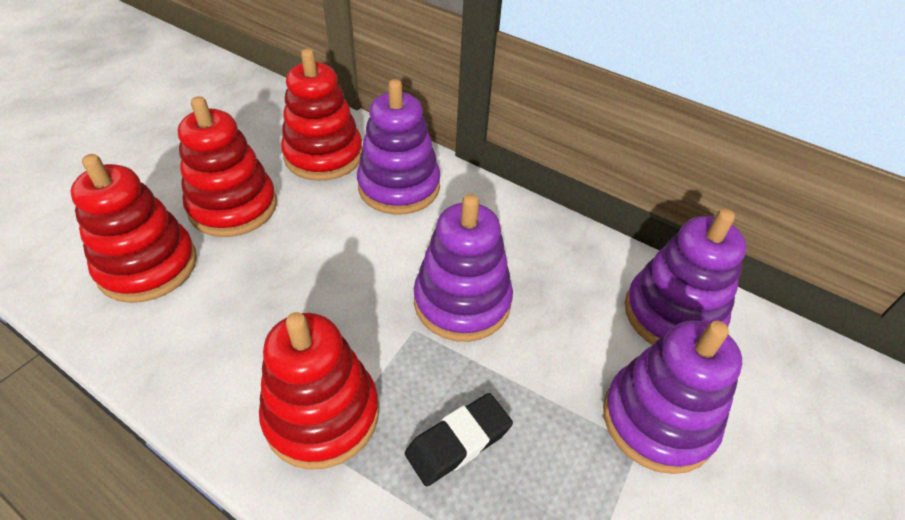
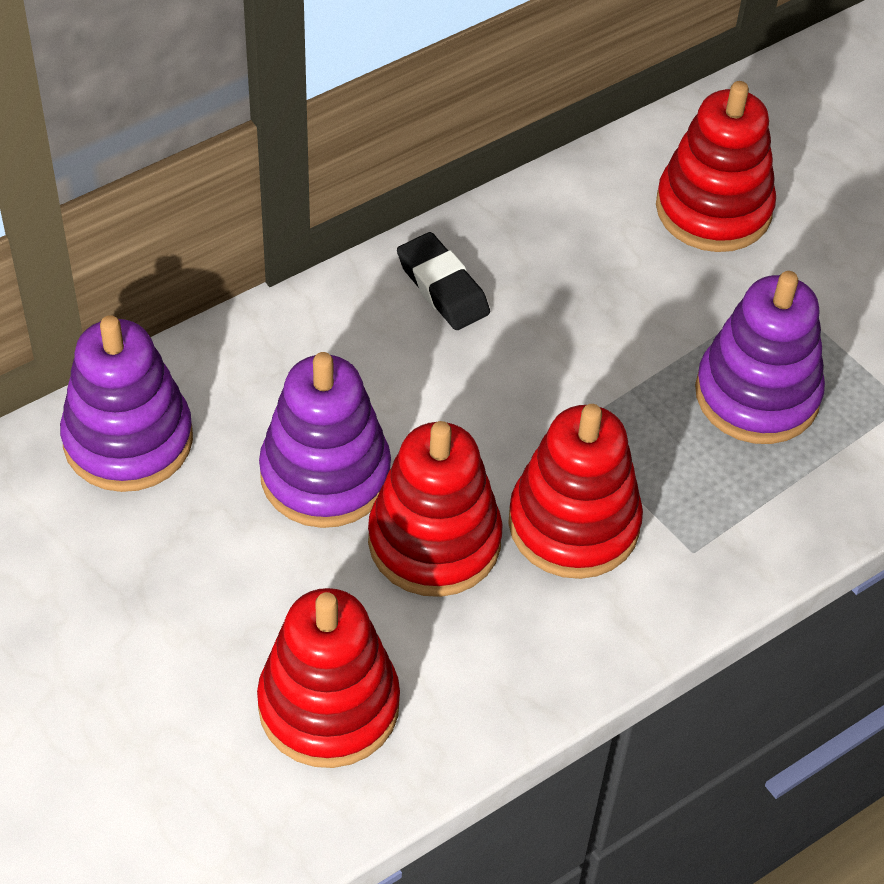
purple stacking toy: 4 -> 3

